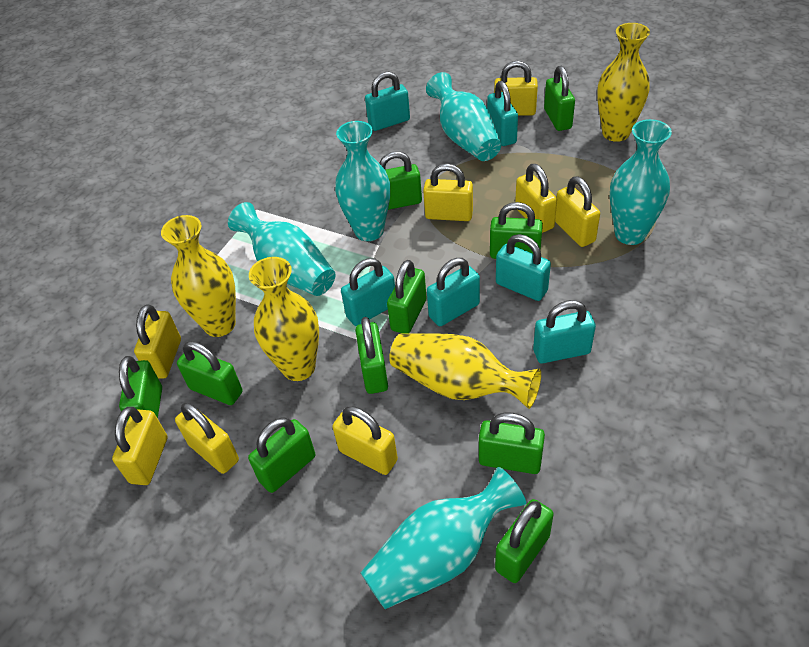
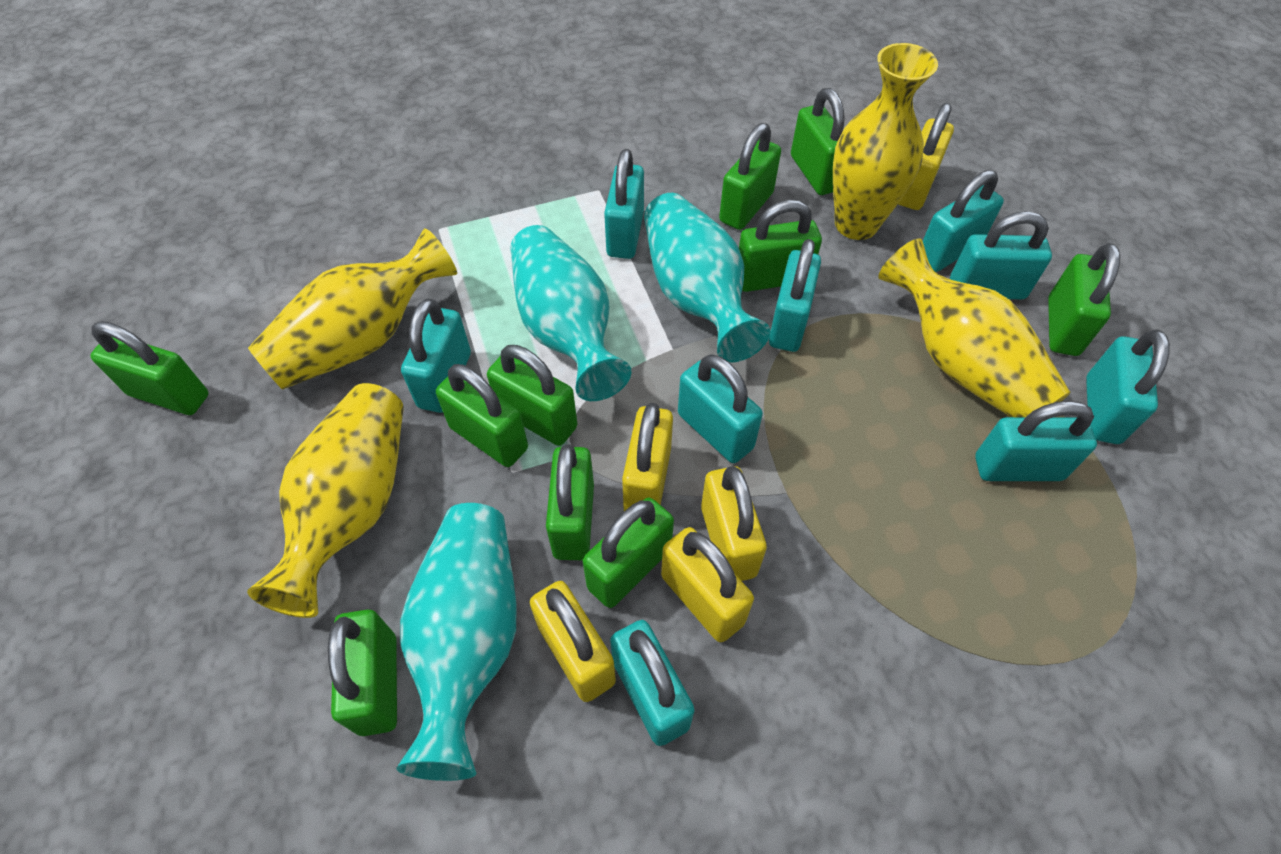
turquoise padlock: 6 -> 9
turquoise vase: 5 -> 3
yellow padlock: 8 -> 5

